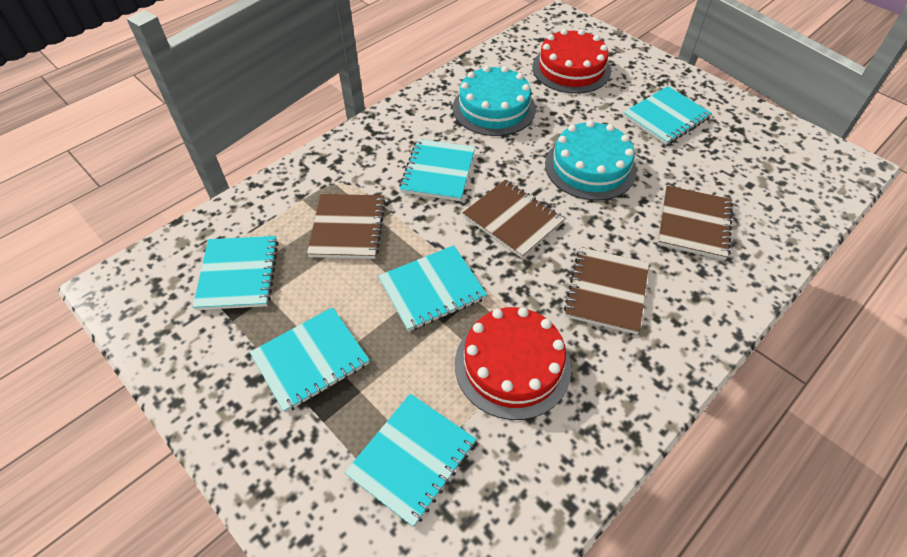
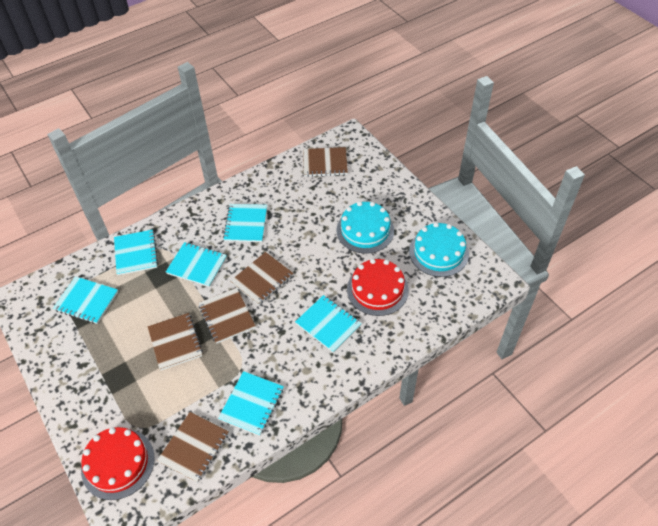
brown notebook: 4 -> 5

